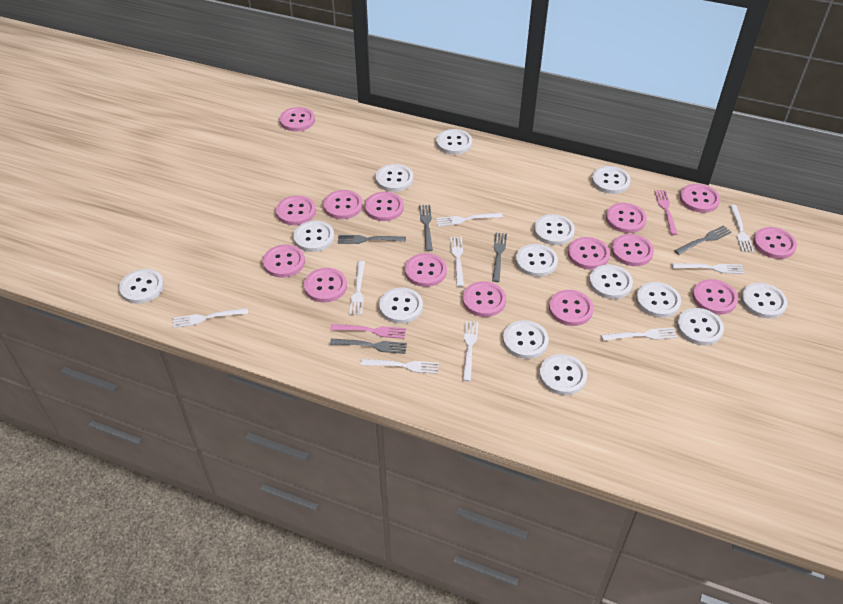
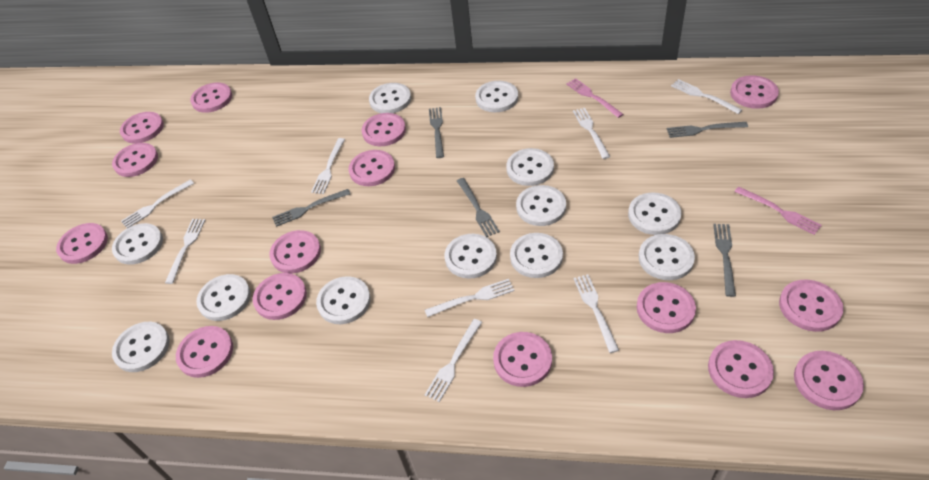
white button: 14 -> 12
white fork: 9 -> 8

